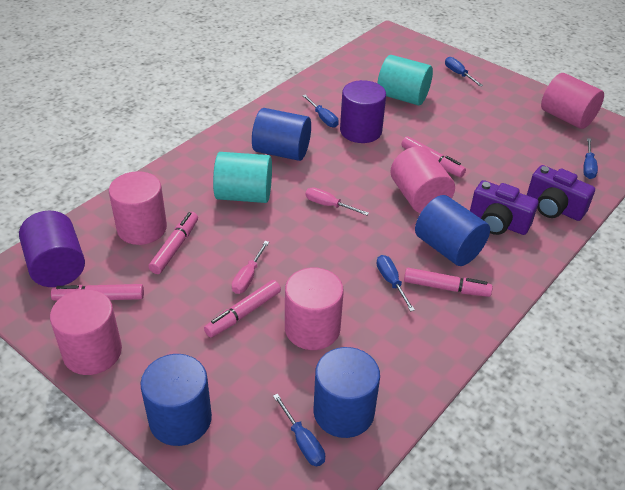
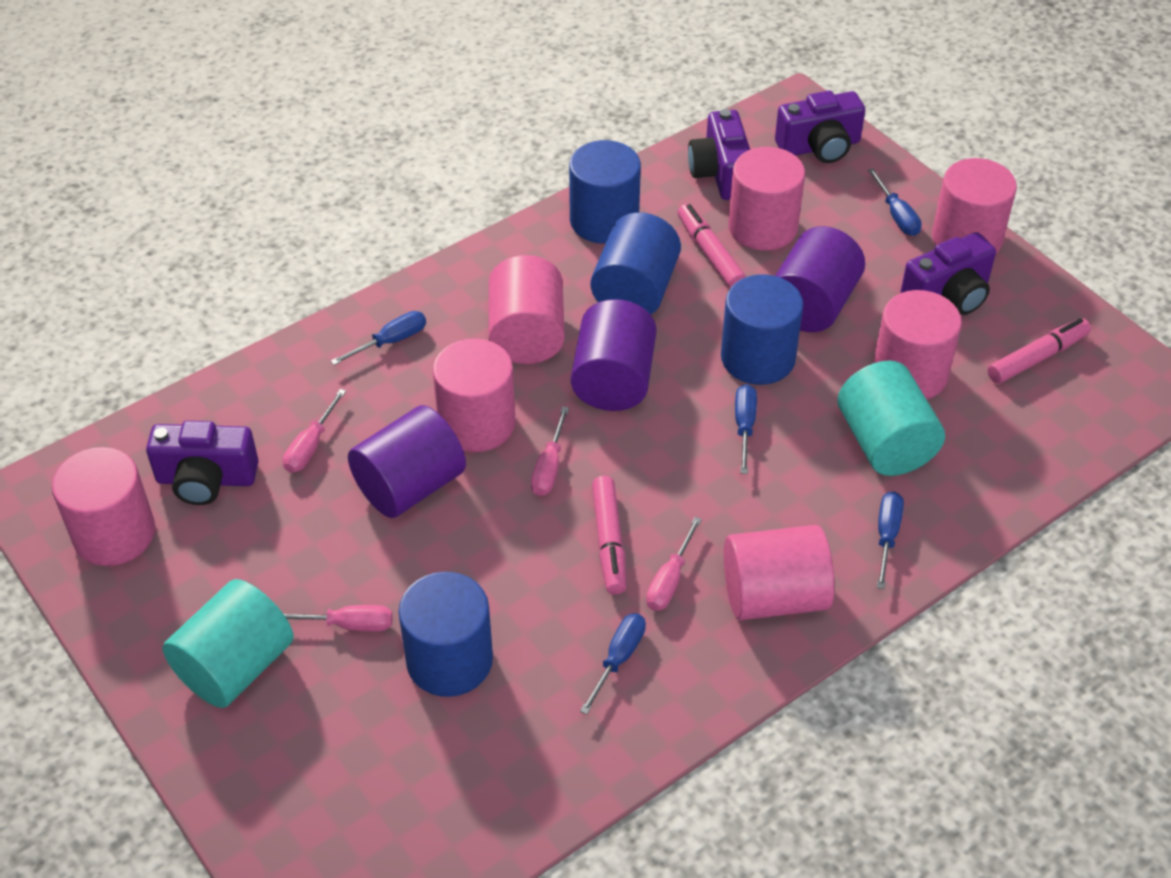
pink cylinder: 5 -> 7
pink marker: 5 -> 3
pink screwdriver: 2 -> 4
purple camera: 2 -> 4
purple cylinder: 2 -> 3

